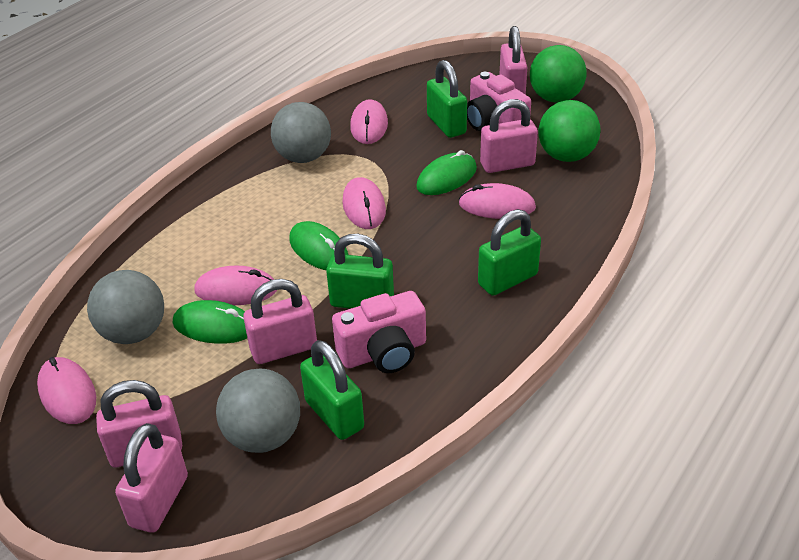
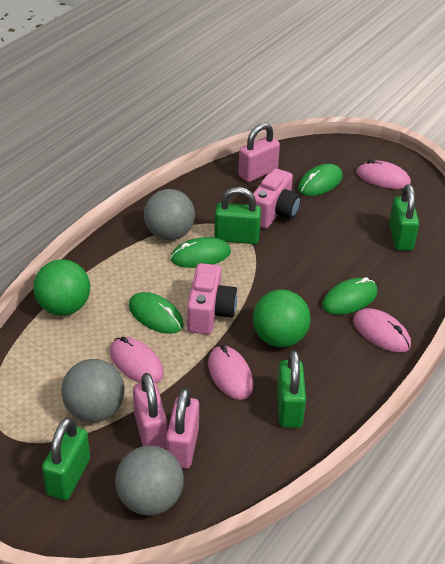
green mouse: 3 -> 4
pink mouse: 5 -> 4
pink padlock: 5 -> 3

